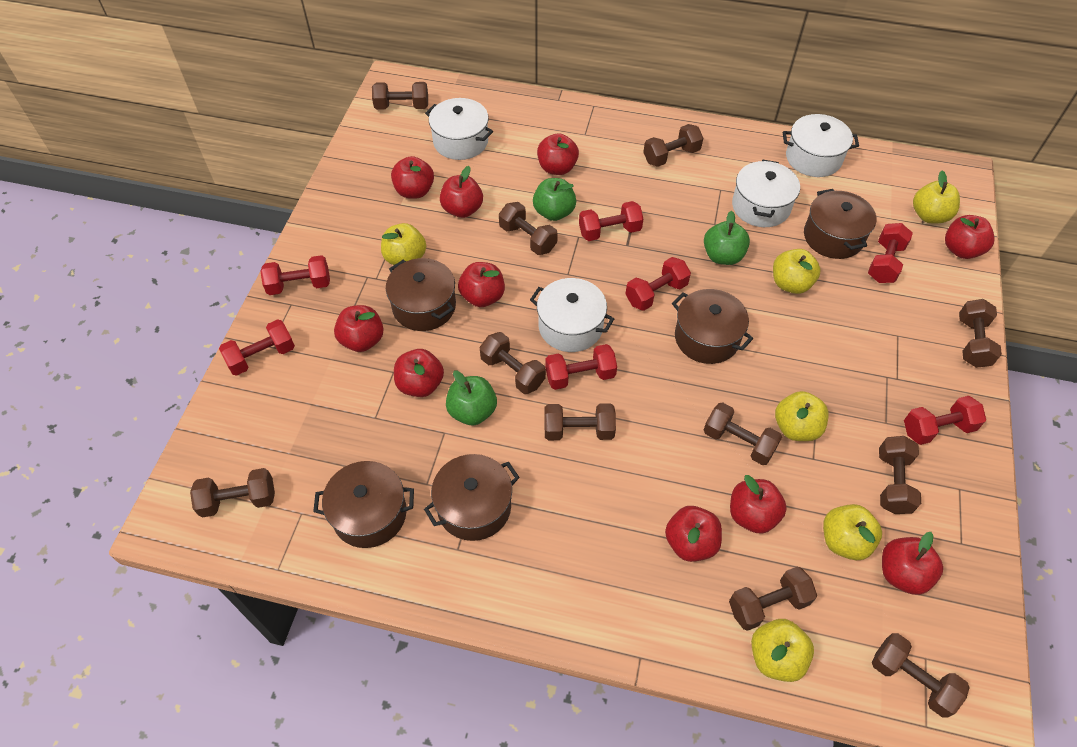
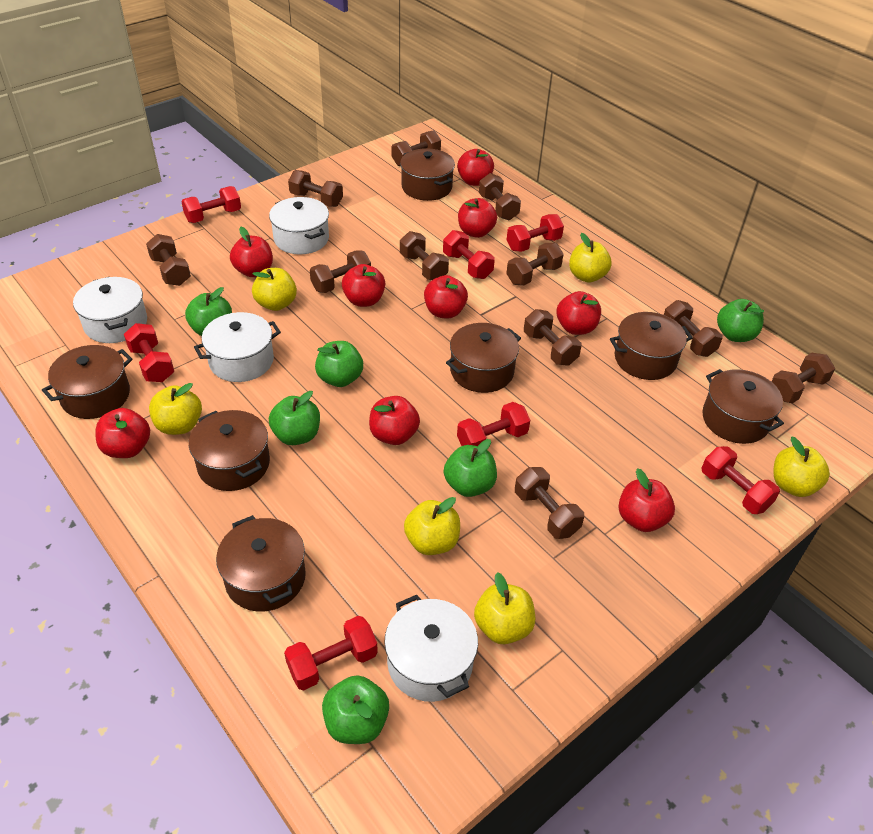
brown pot: 5 -> 7
green apple: 3 -> 6
red apple: 10 -> 9

